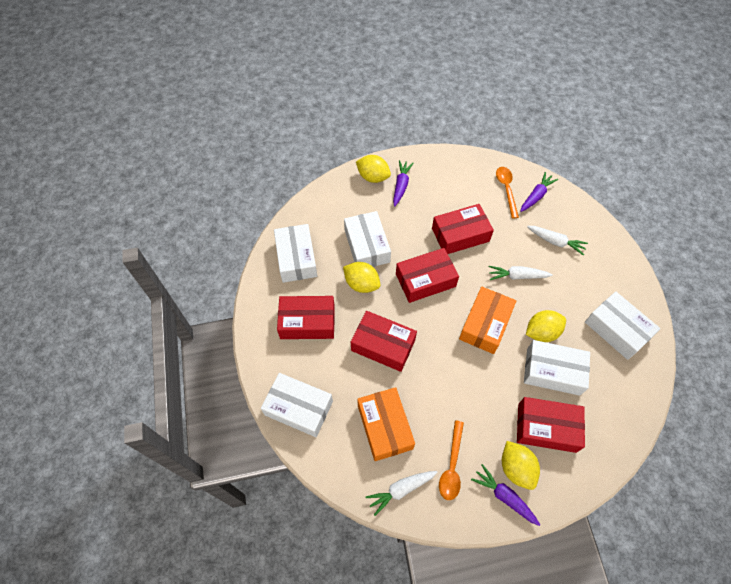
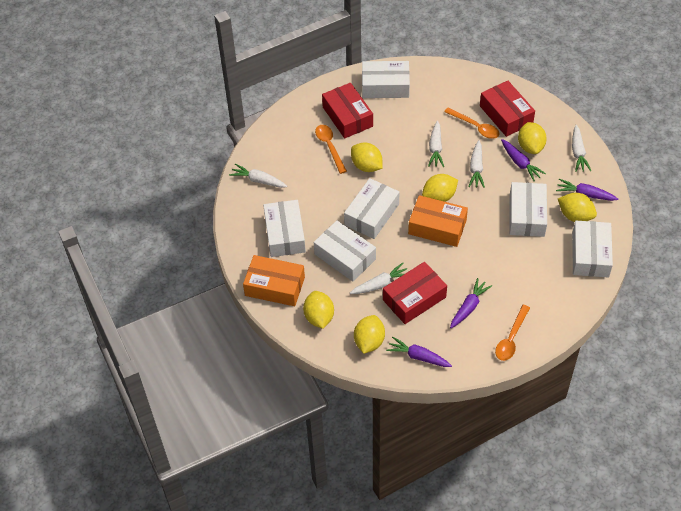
orange spoon: 2 -> 3
purple carrot: 3 -> 4
red box: 5 -> 3
white box: 5 -> 6
white carrot: 3 -> 5
yellow lemon: 4 -> 6

